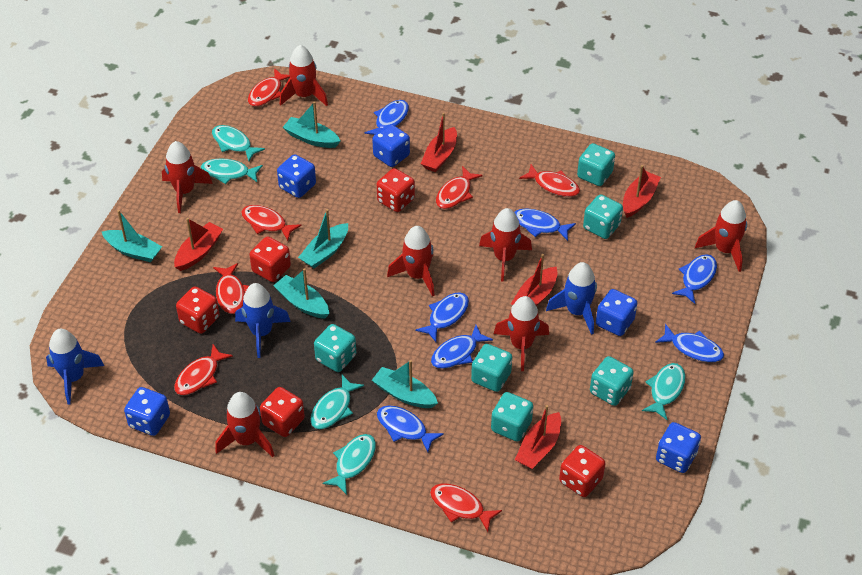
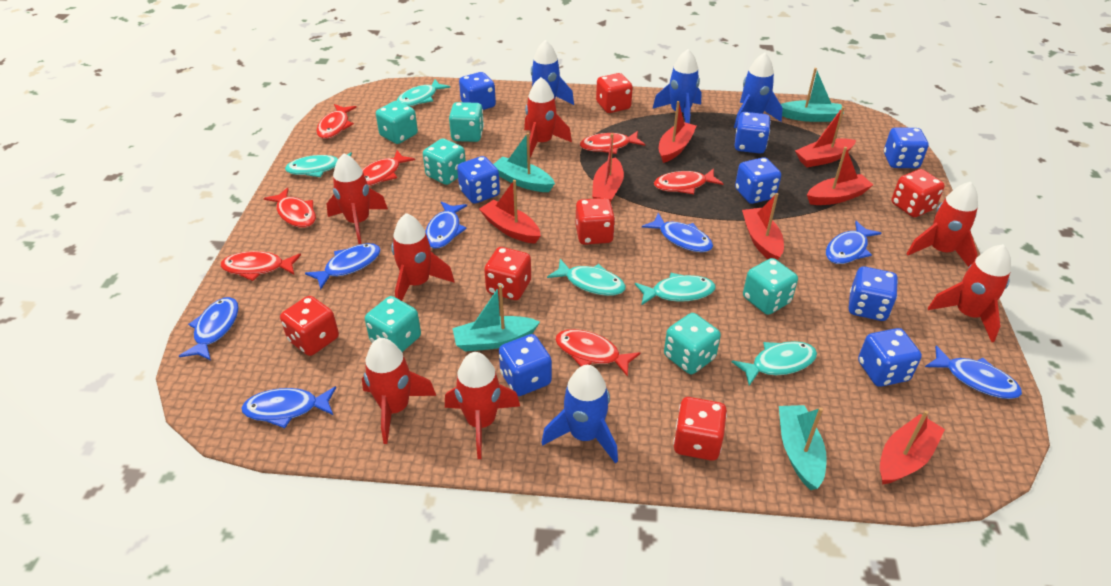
blue dice: 5 -> 8
blue rocket: 3 -> 4
red boat: 5 -> 7
red dice: 5 -> 6
turquoise boat: 5 -> 4

